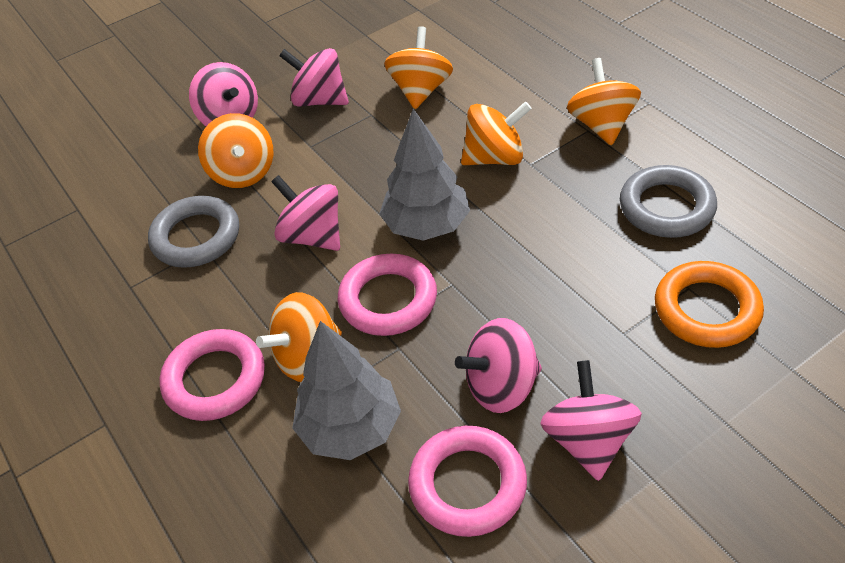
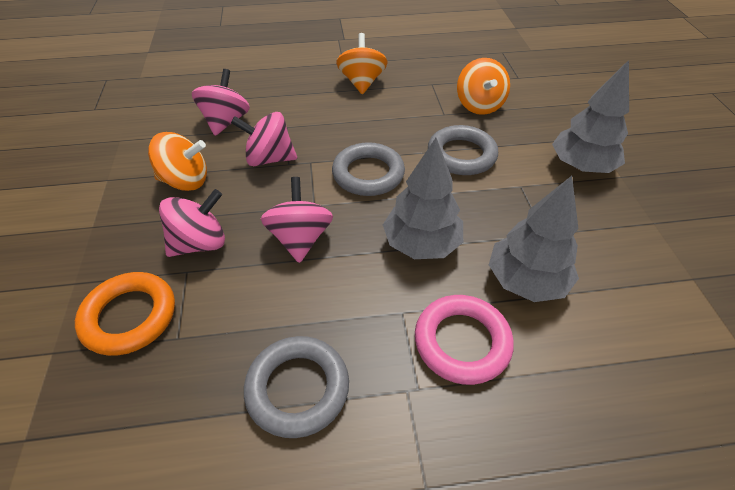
grey ring: 2 -> 3
grey tree: 2 -> 3
orange spinning top: 5 -> 3
pink ring: 3 -> 1
pink spinning top: 5 -> 4

